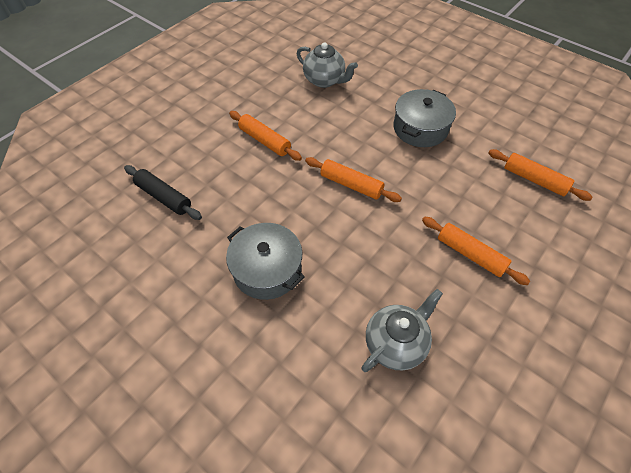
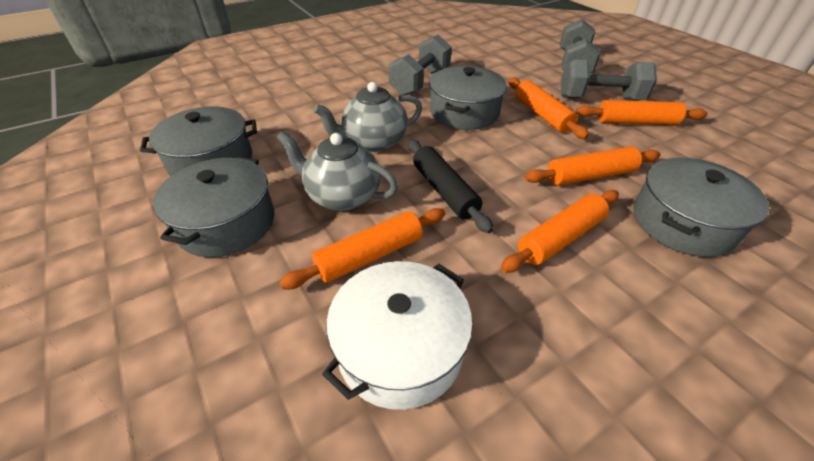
grey dumbbell: 0 -> 3
grey pot: 2 -> 4
orange rolling pin: 4 -> 5
white pot: 0 -> 1

